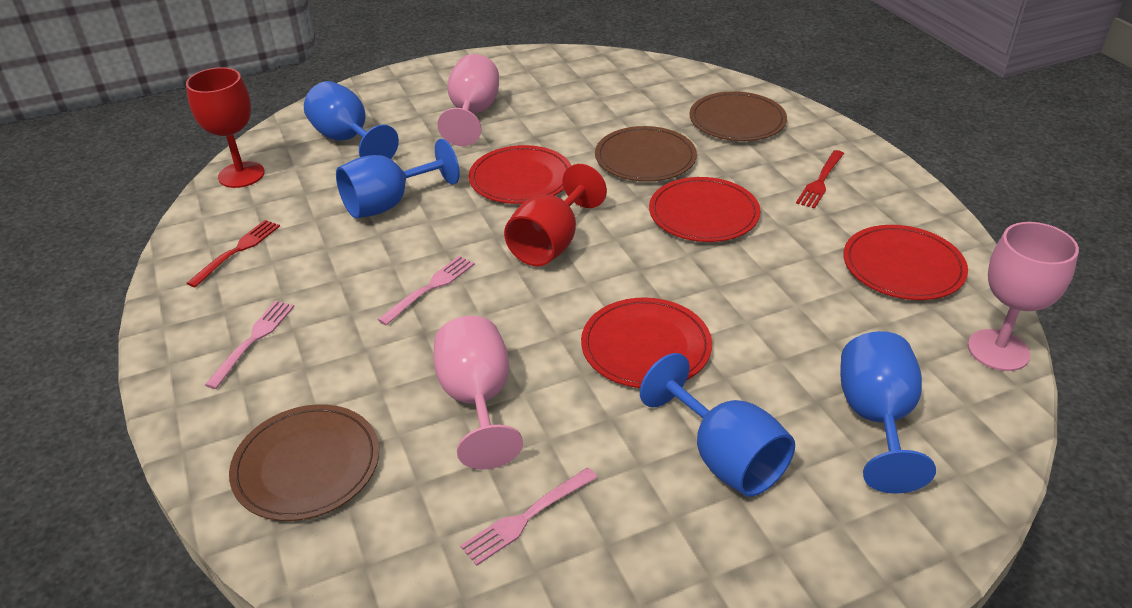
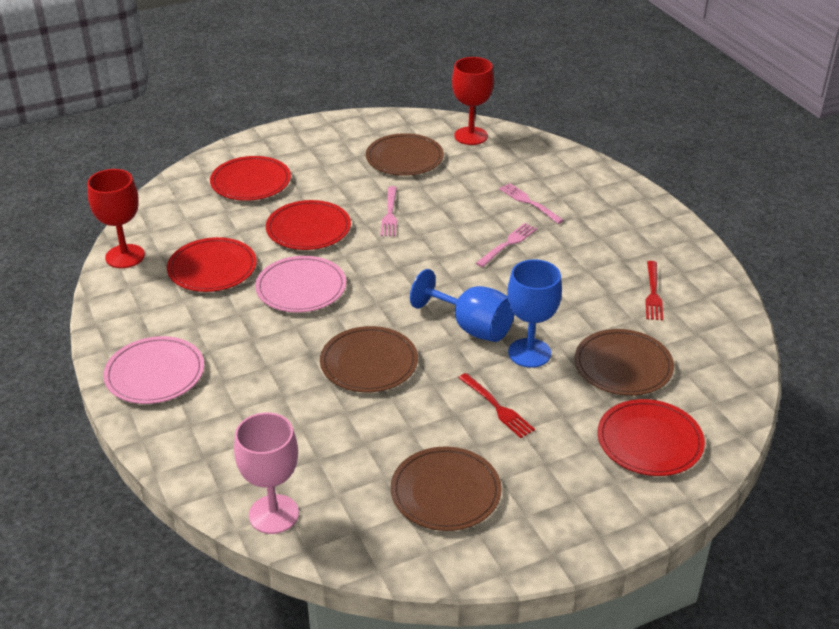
blue goblet: 4 -> 2
brown plate: 3 -> 4
pink goblet: 3 -> 1
pink plate: 0 -> 2

